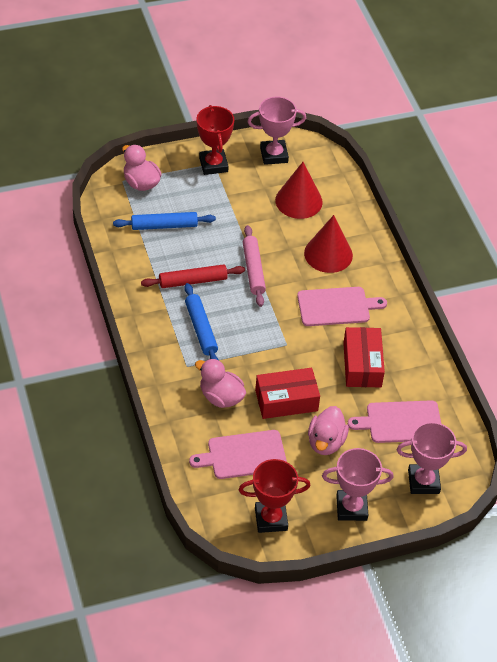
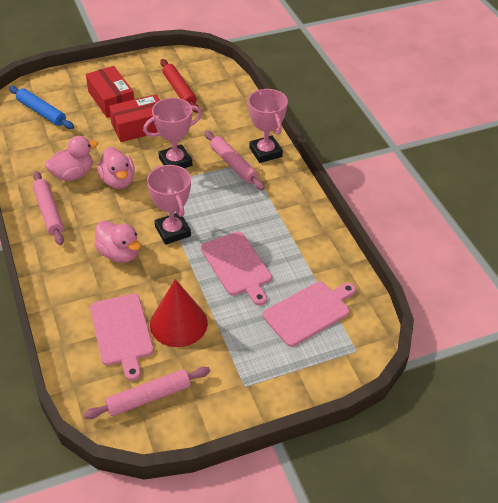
blue rolling pin: 2 -> 1
pink rolling pin: 1 -> 3
red cone: 2 -> 1
red trophy: 2 -> 0

